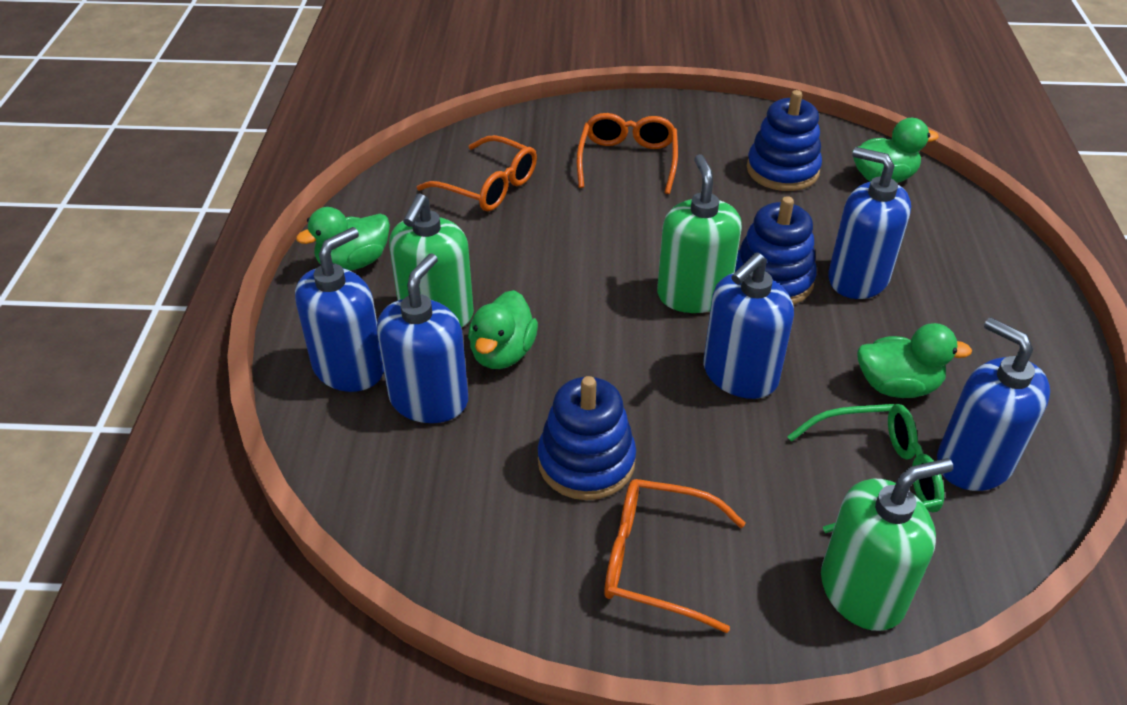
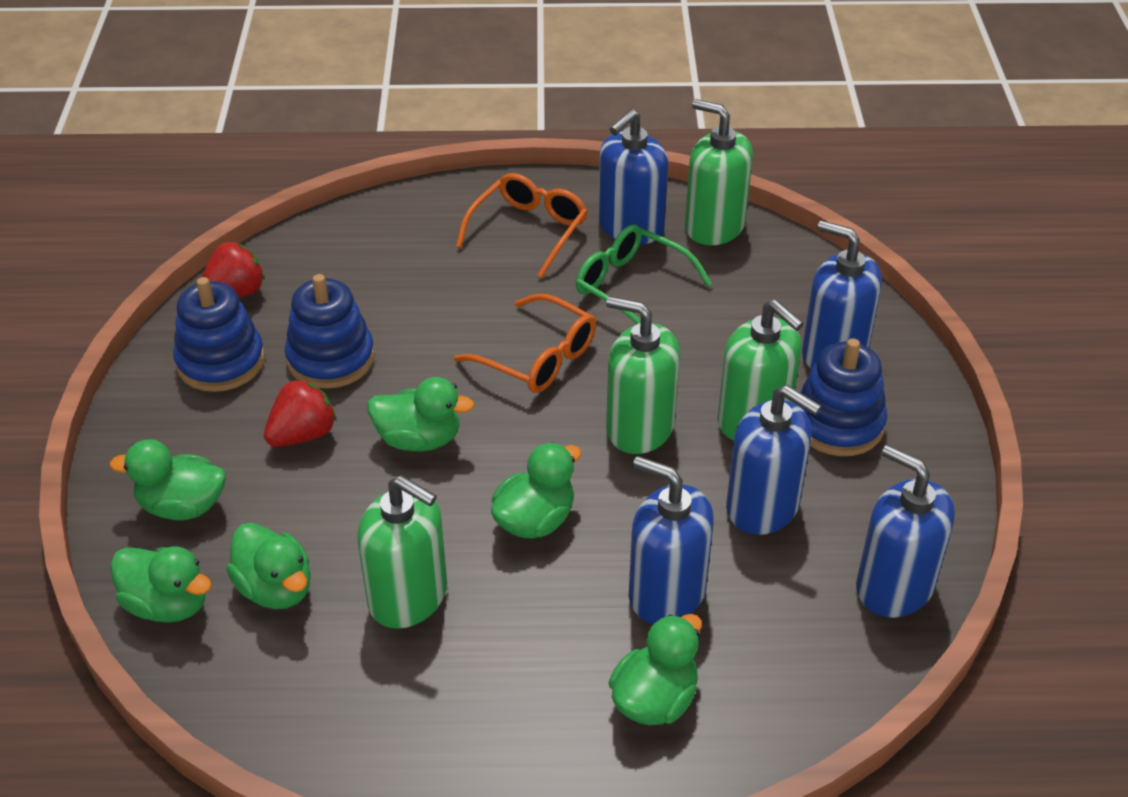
green duck: 4 -> 6
green soap dispenser: 3 -> 4
orange glasses: 3 -> 2
red strawberry: 0 -> 2

